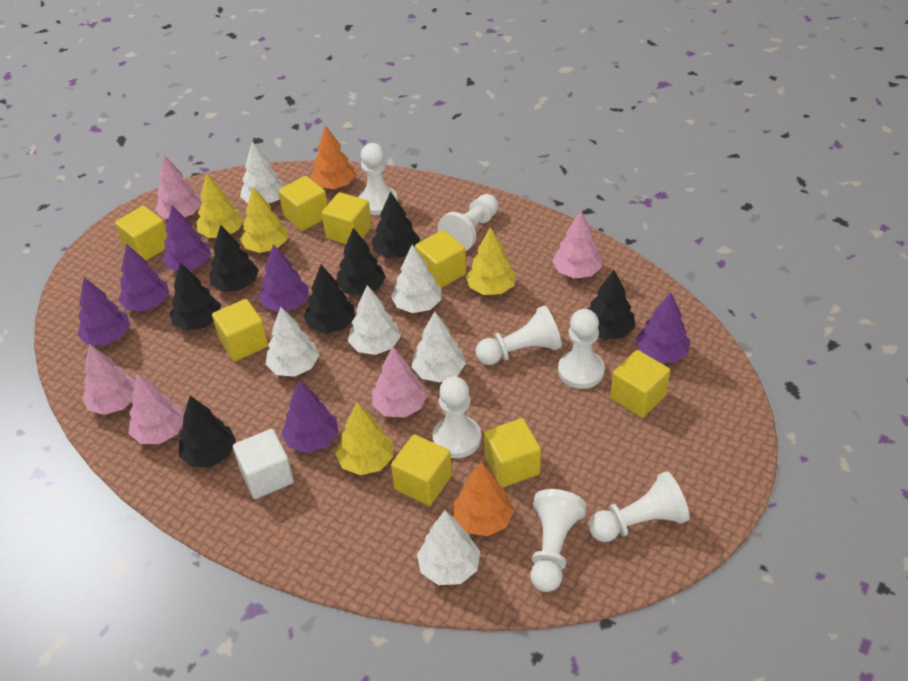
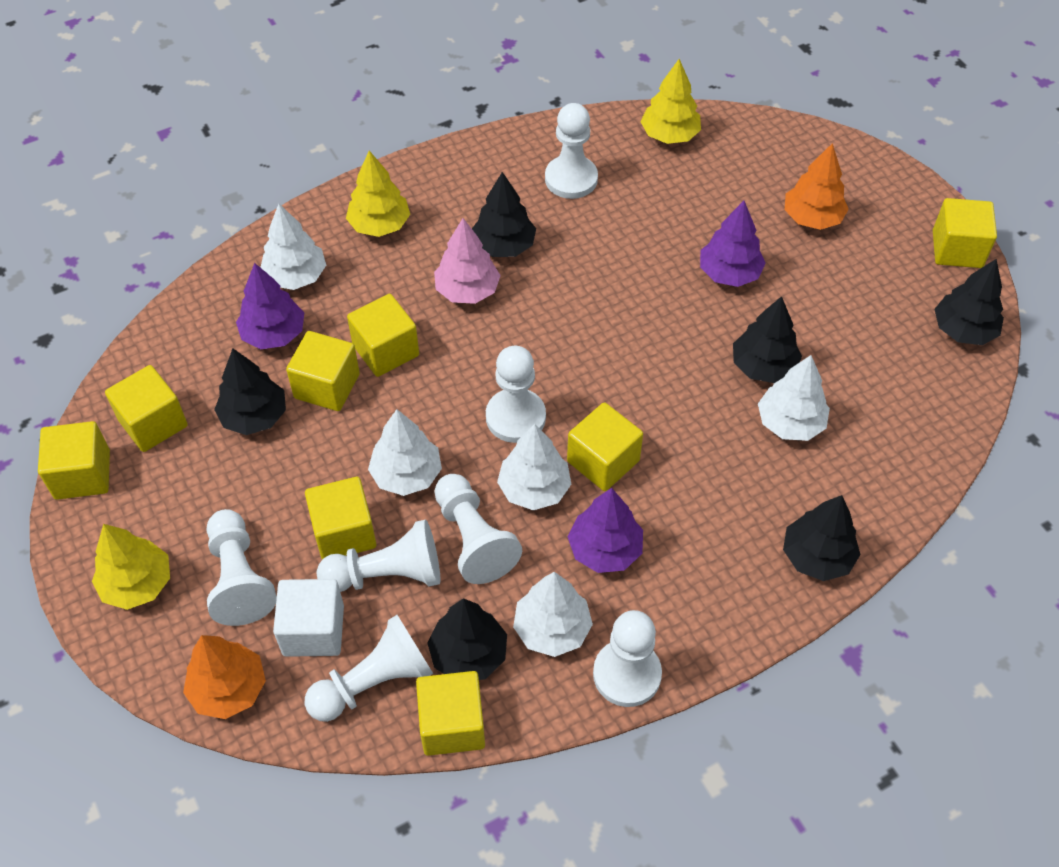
black tree: 7 -> 6
pink tree: 5 -> 1
purple tree: 6 -> 3
white tree: 6 -> 5
yellow tree: 4 -> 3

